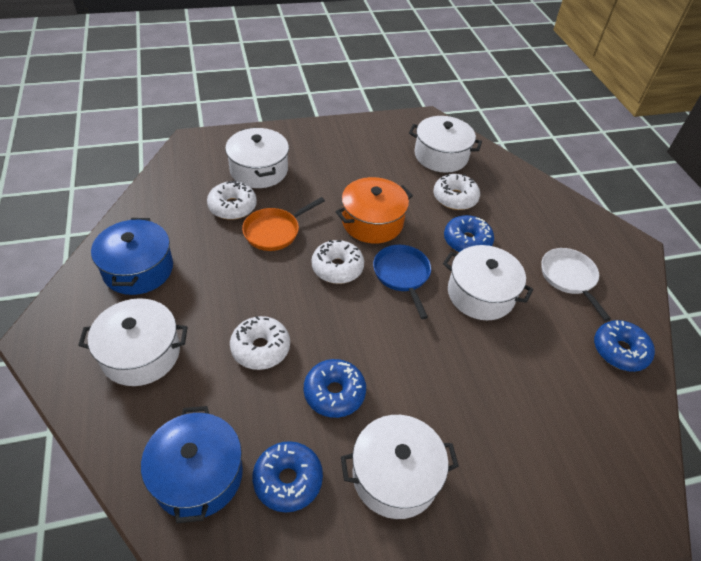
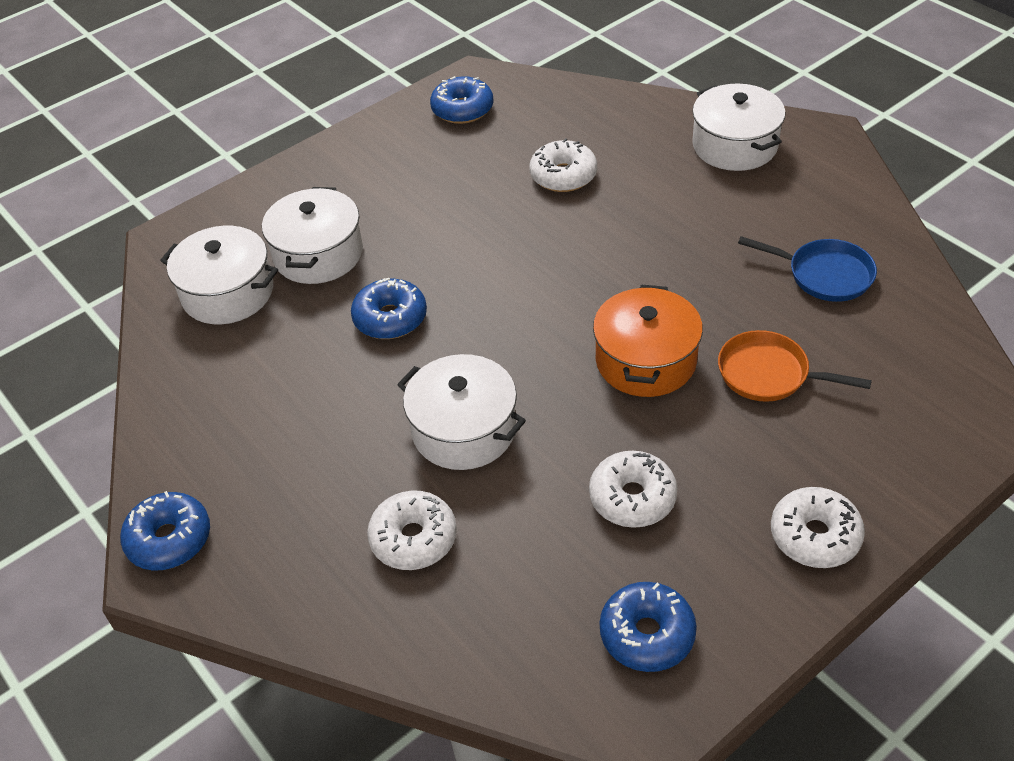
blue pot: 2 -> 0
white pan: 1 -> 0
white pot: 5 -> 4

